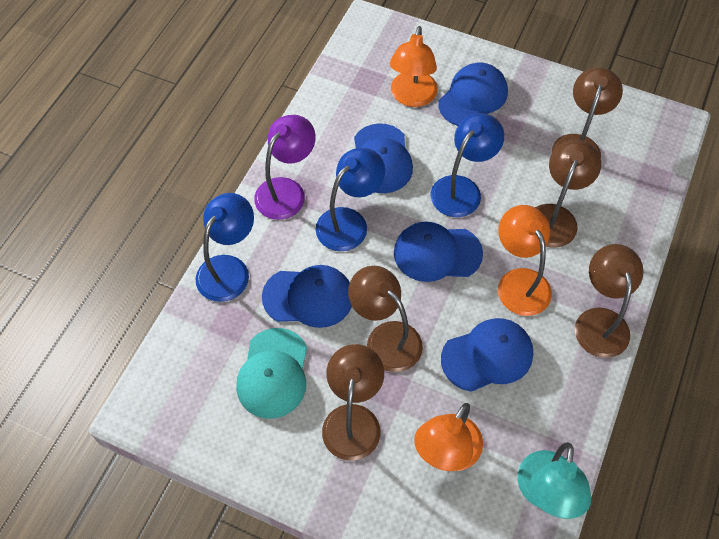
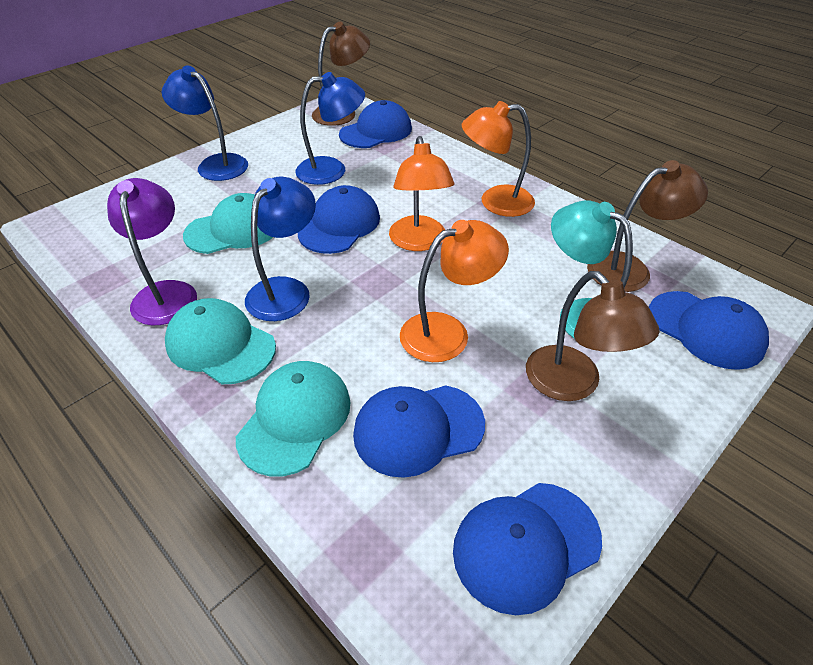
brown lamp: 5 -> 3
turquoise cap: 1 -> 3

